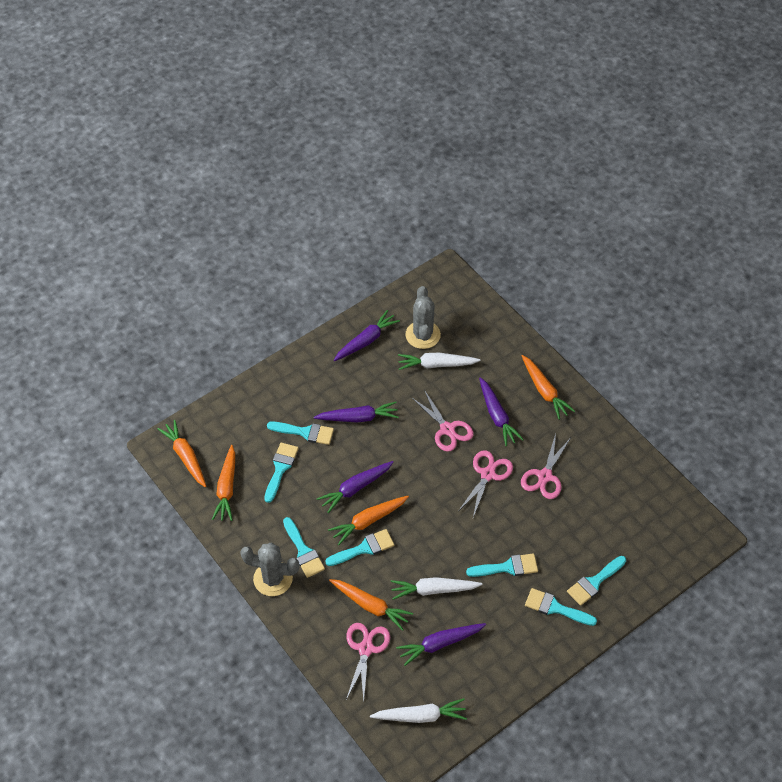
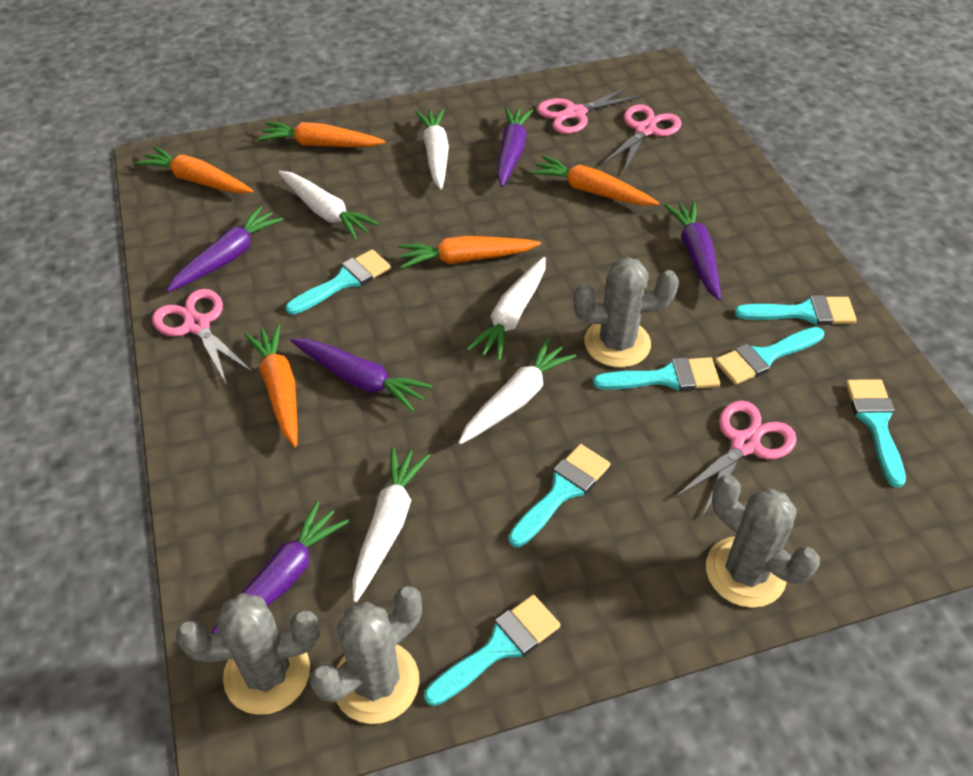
grey cactus: 2 -> 4
white carrot: 3 -> 5

